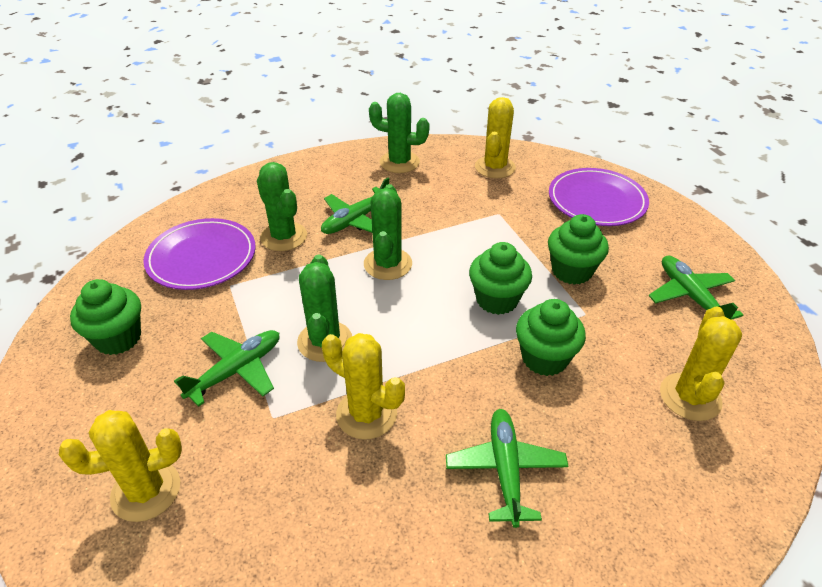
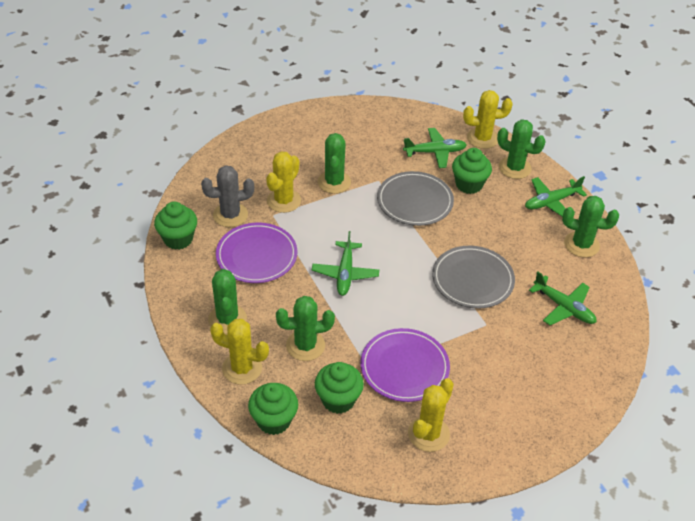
green cactus: 4 -> 5
grey cactus: 0 -> 1
grey plate: 0 -> 2

